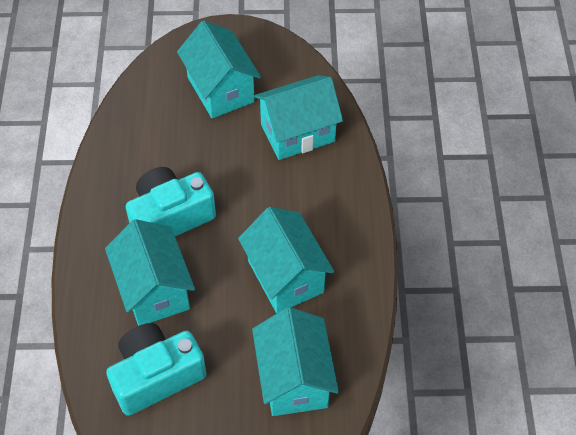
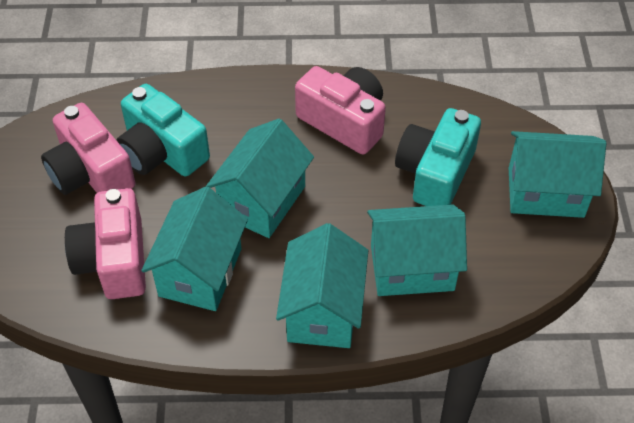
pink camera: 0 -> 3

